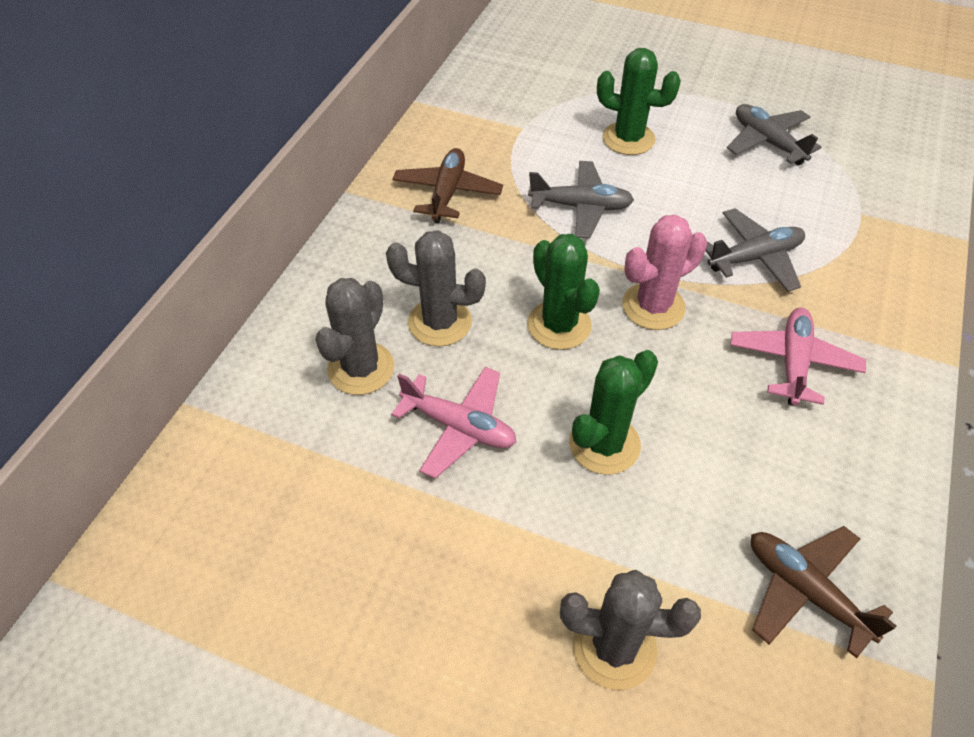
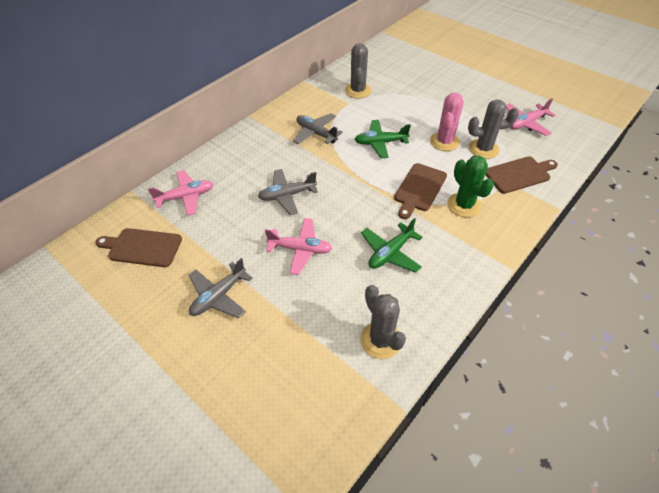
brown cutting board: 0 -> 3
brown plane: 2 -> 0
green cactus: 3 -> 1
green plane: 0 -> 2
pink plane: 2 -> 3

